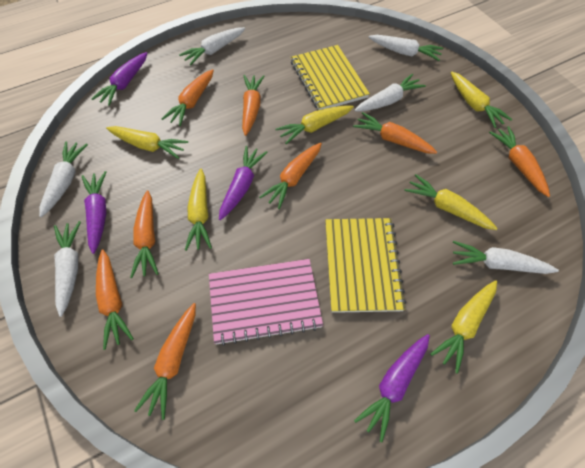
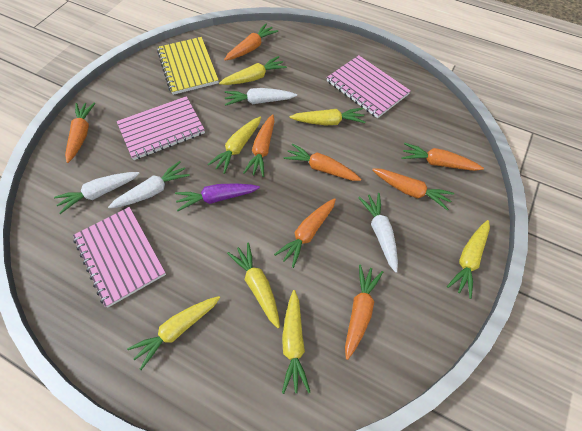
pink notebook: 1 -> 3
purple carrot: 4 -> 1
white carrot: 6 -> 4
yellow carrot: 6 -> 7
yellow notebook: 2 -> 1

